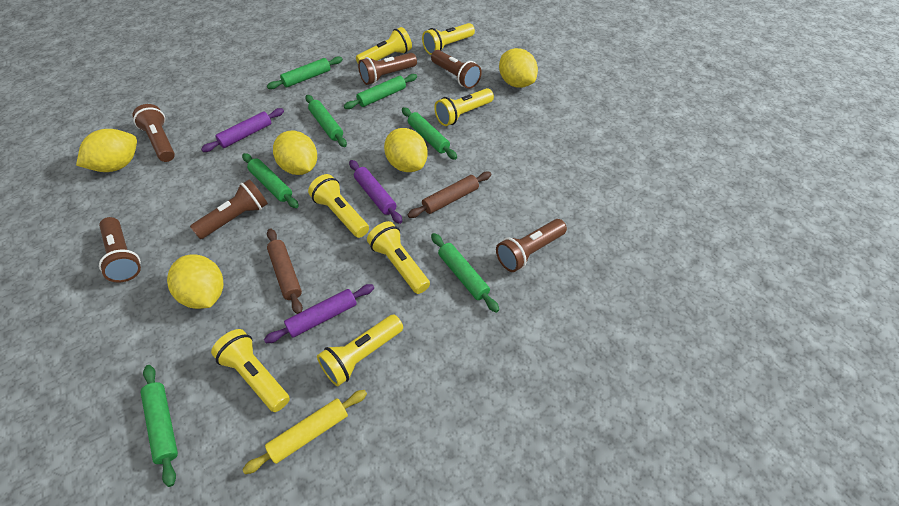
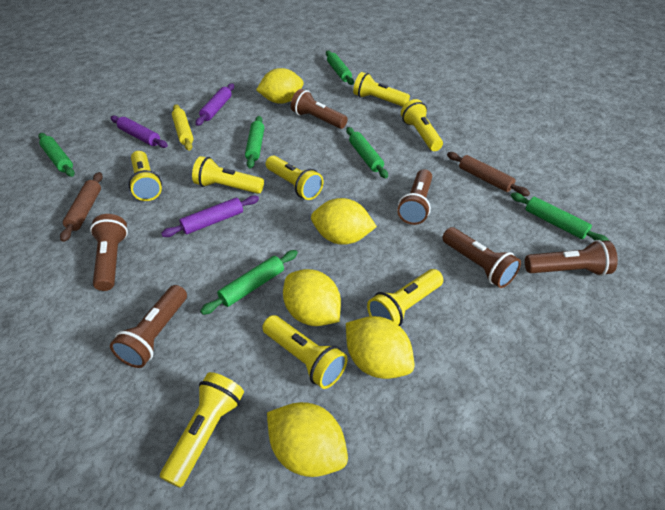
green rolling pin: 7 -> 6
yellow flashlight: 7 -> 8

